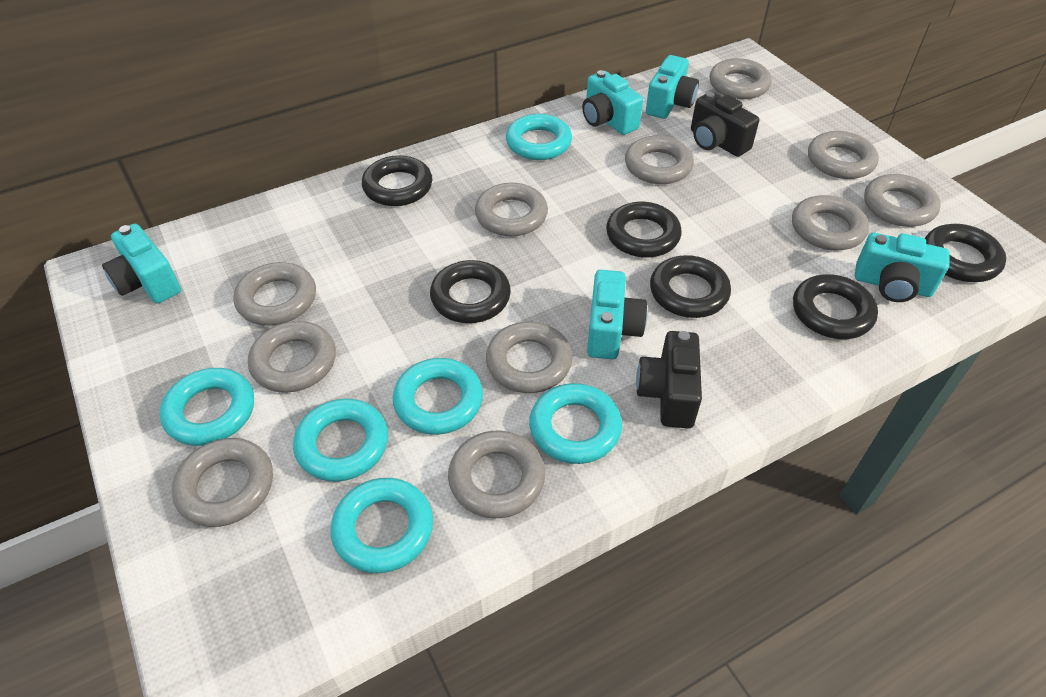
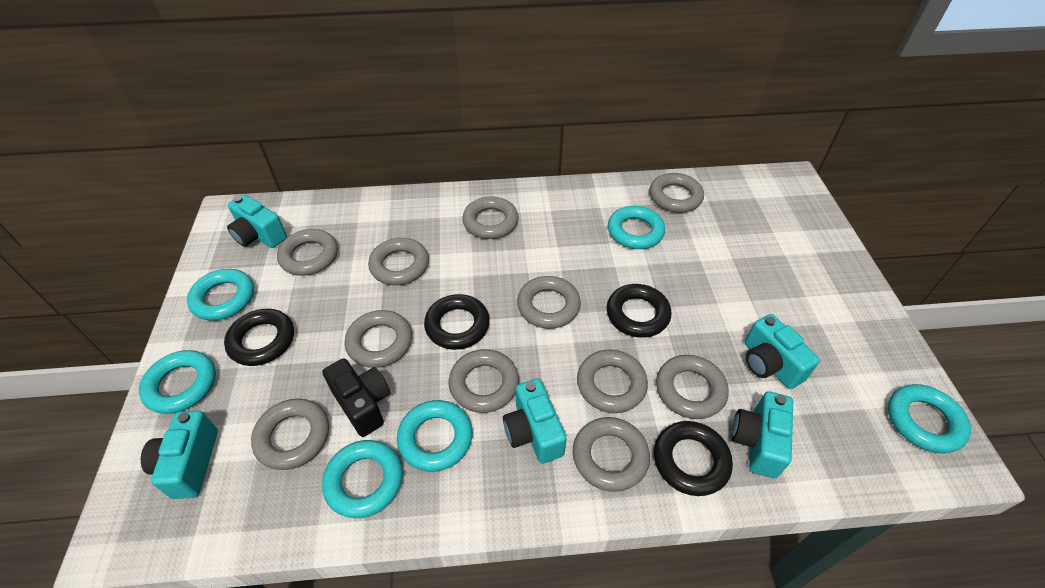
black camera: 2 -> 1
black ring: 6 -> 4

